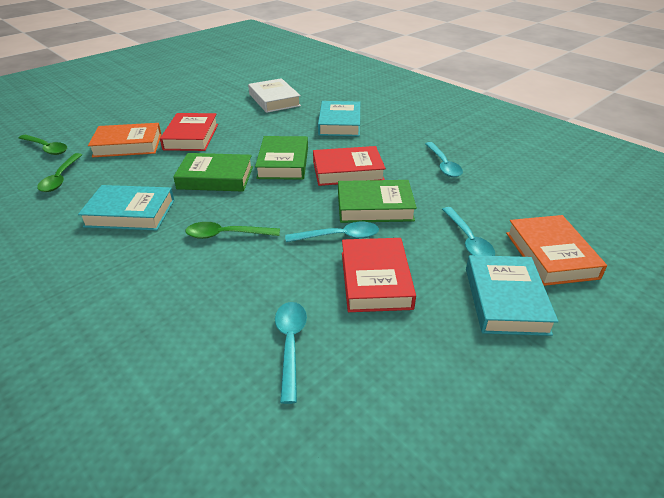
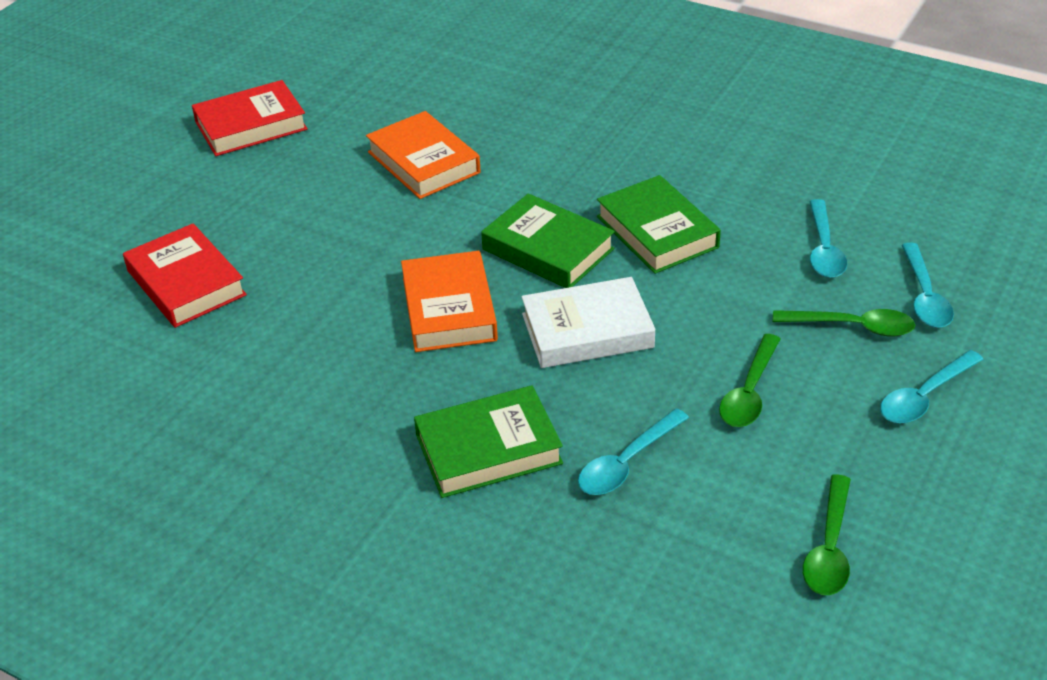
red book: 3 -> 2
turquoise book: 3 -> 0

